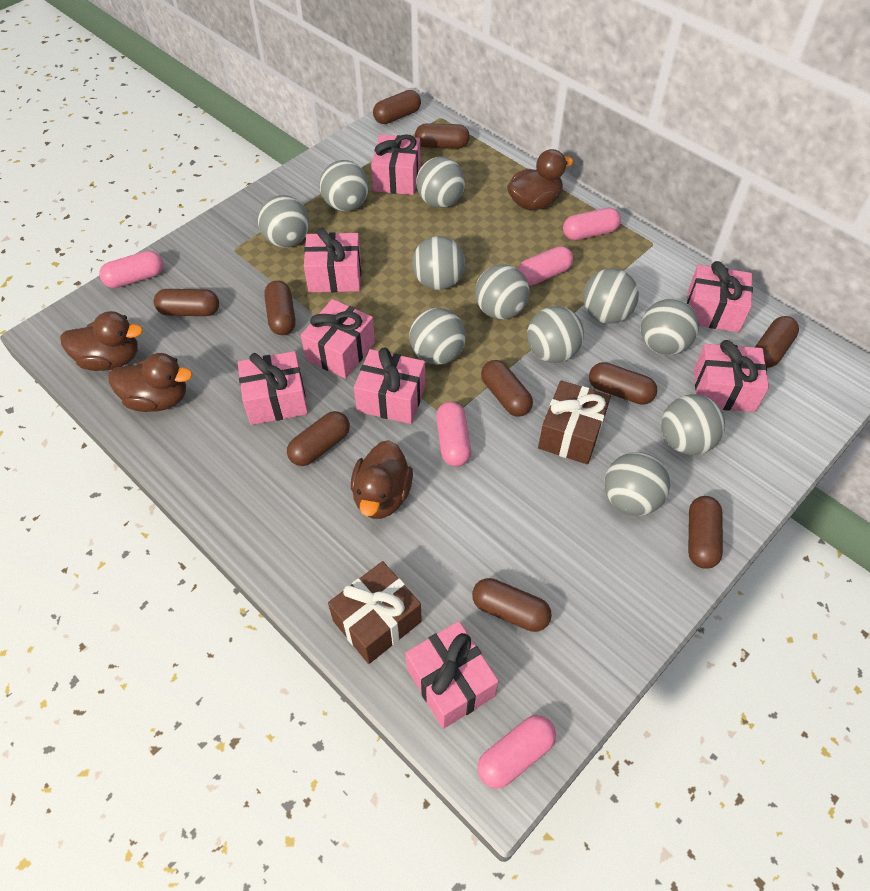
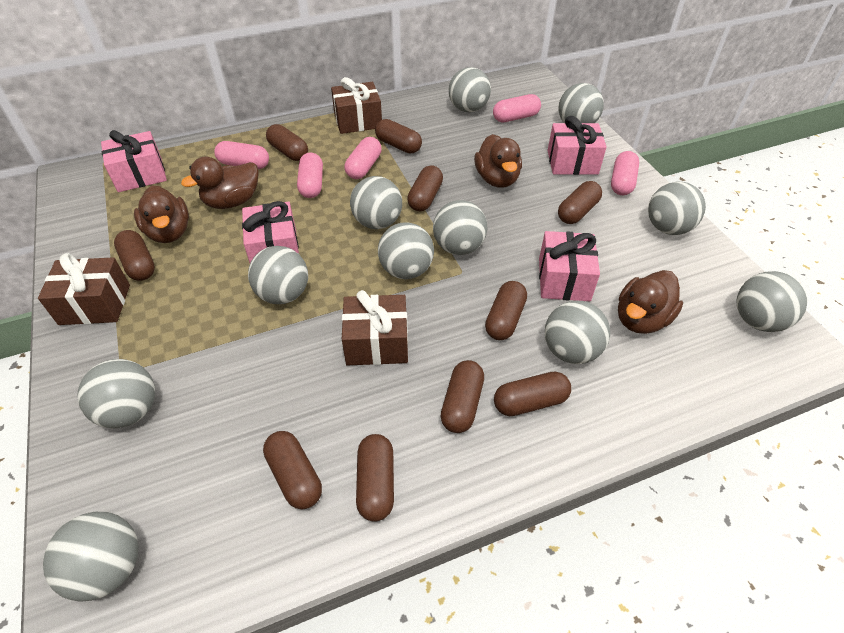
brown gift: 2 -> 3
pink gift: 8 -> 4

